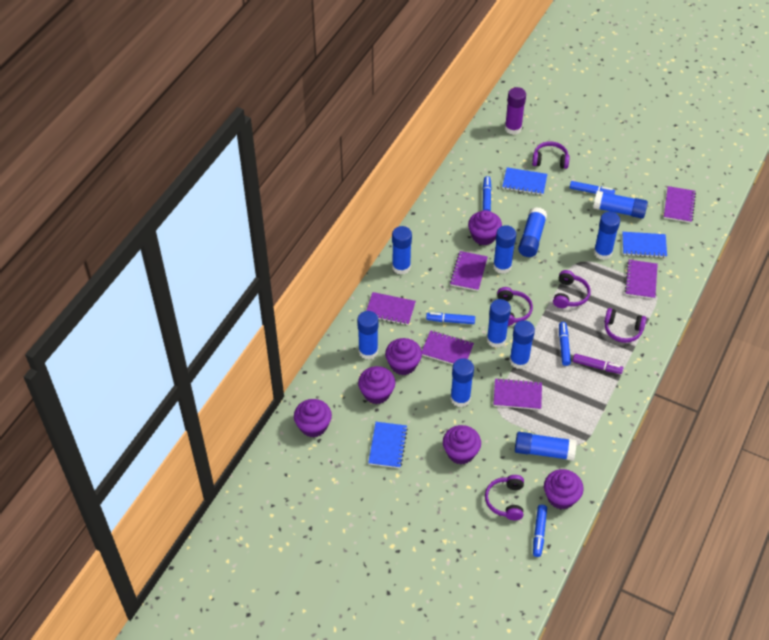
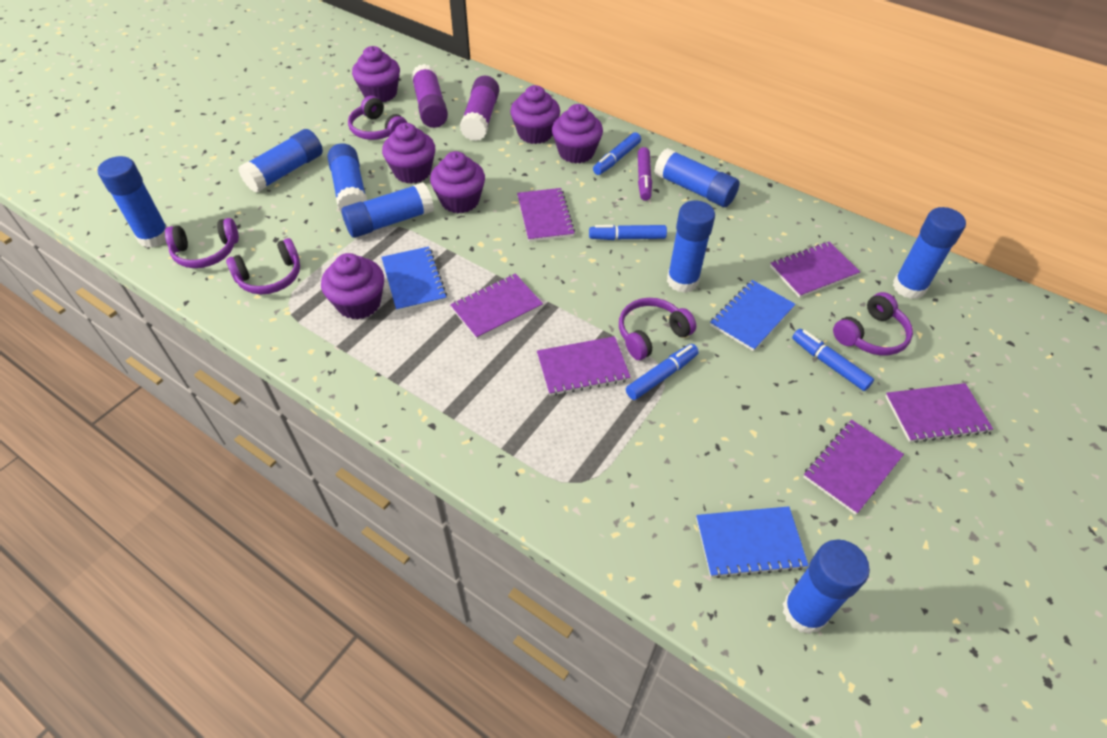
blue glue stick: 10 -> 8
blue marker: 5 -> 4
purple glue stick: 1 -> 2

